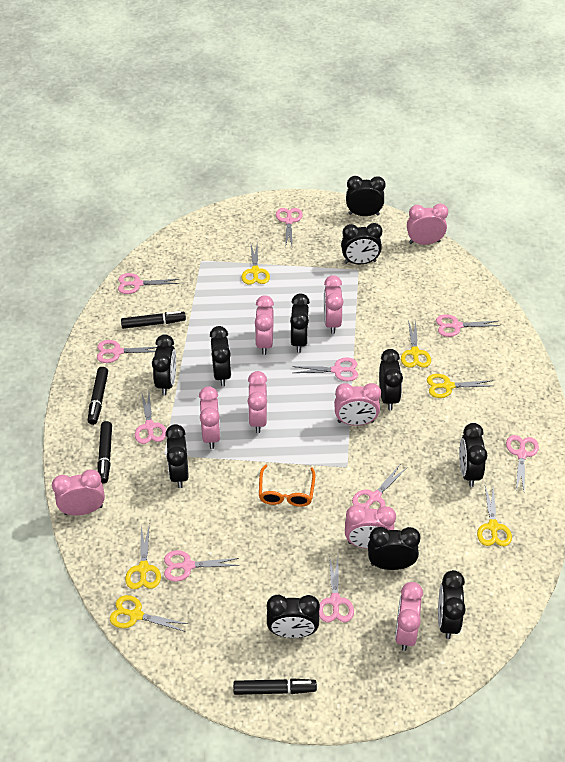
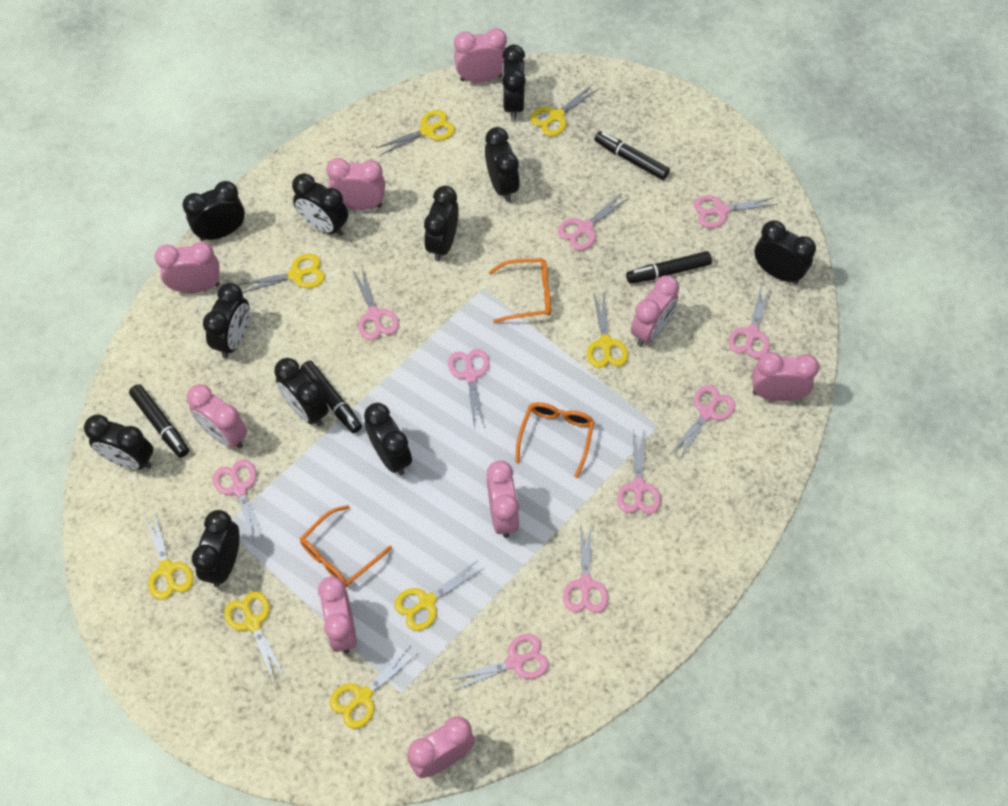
orange glasses: 1 -> 3
yellow scissors: 6 -> 8

